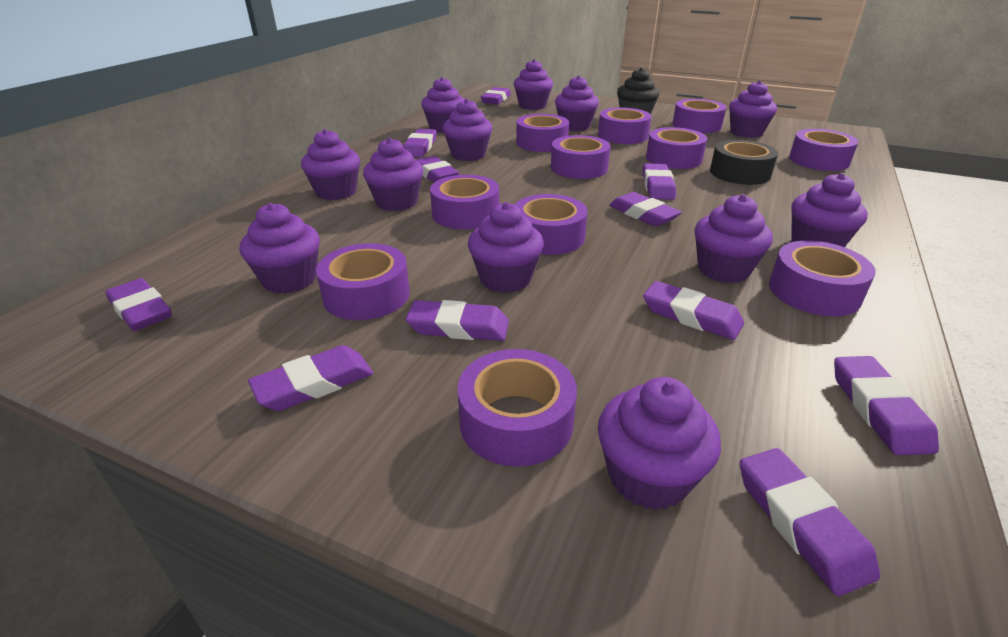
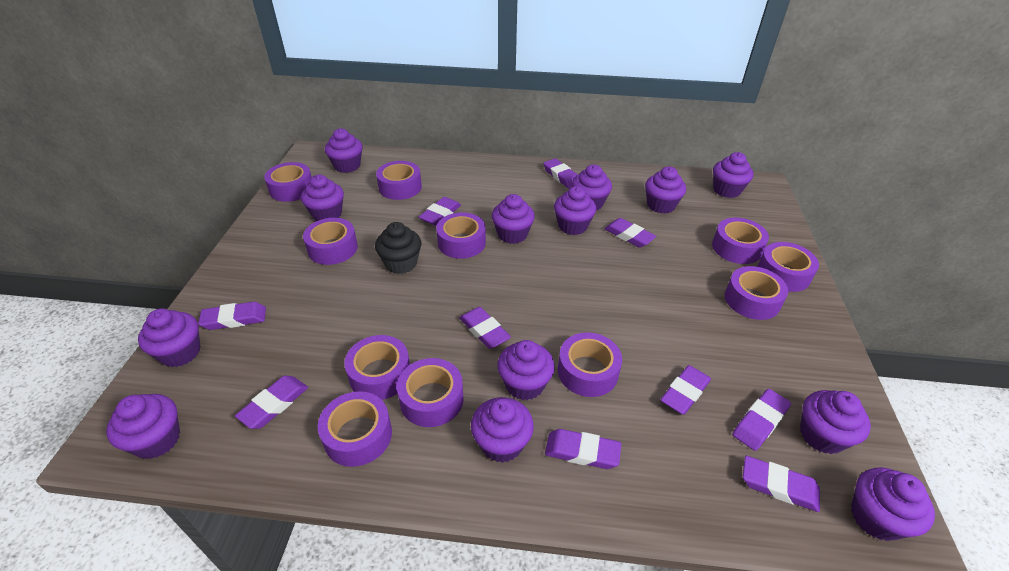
black tape: 1 -> 0
purple cupcake: 12 -> 13
purple eraser: 11 -> 10

